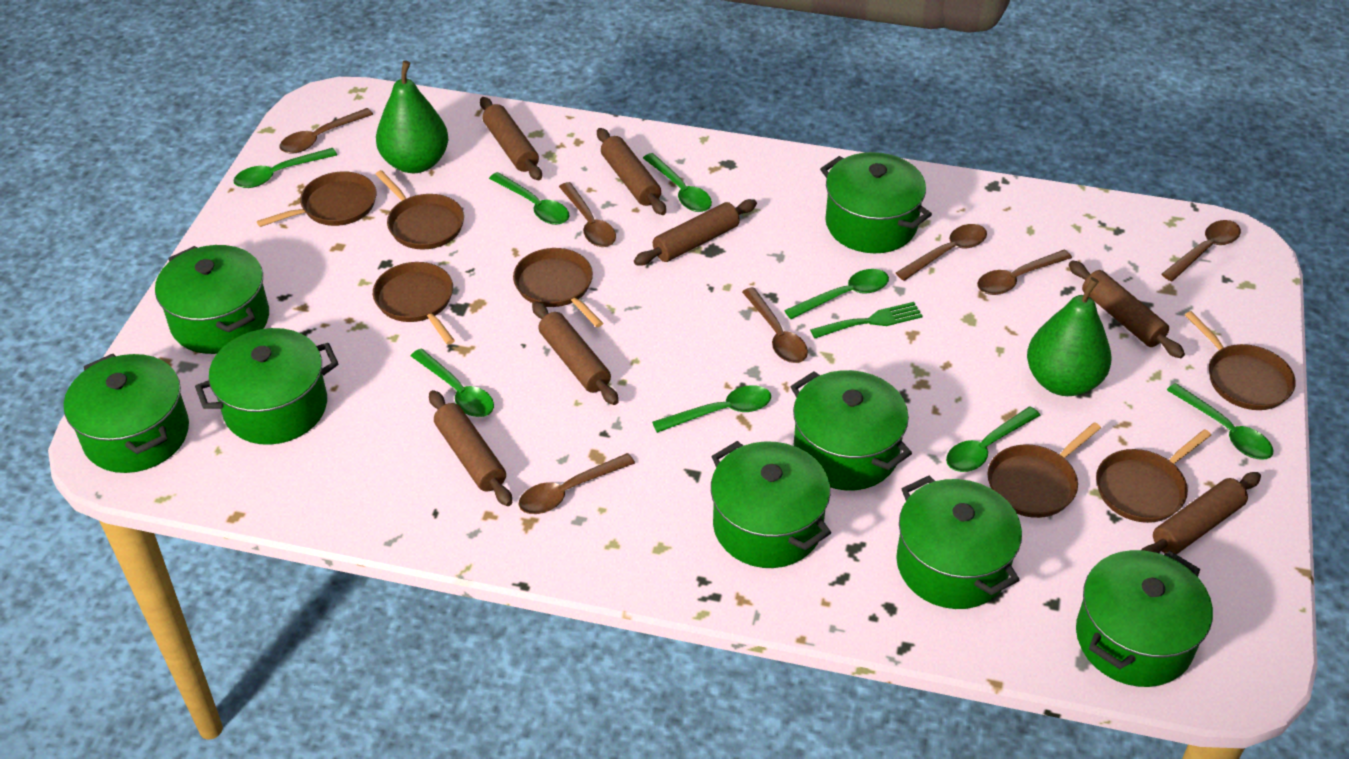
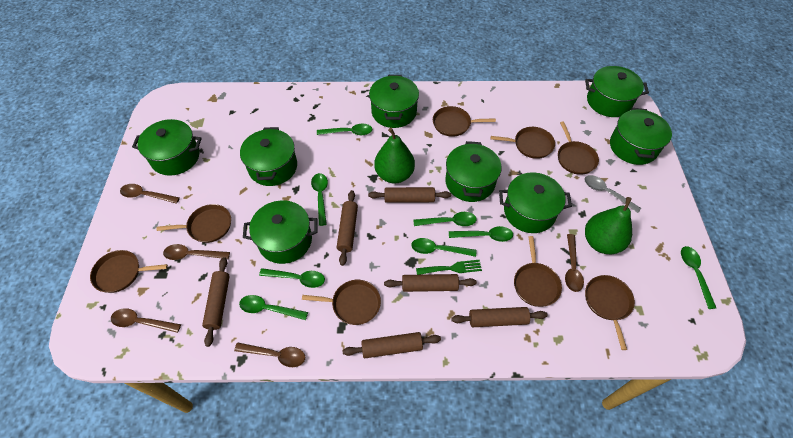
brown pan: 7 -> 8
brown rolling pin: 7 -> 6
brown spoon: 7 -> 5
grey spoon: 0 -> 1

